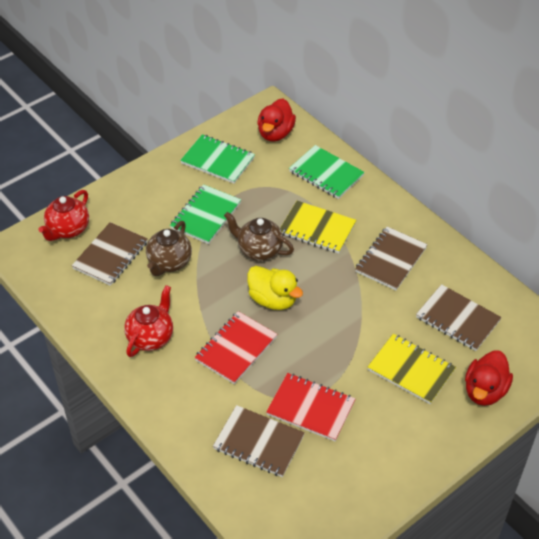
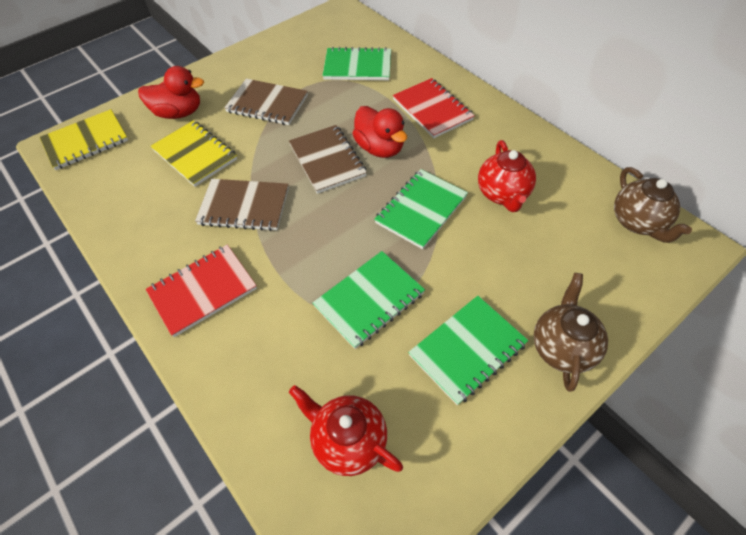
brown notebook: 4 -> 3
green notebook: 3 -> 4
yellow duck: 1 -> 0

